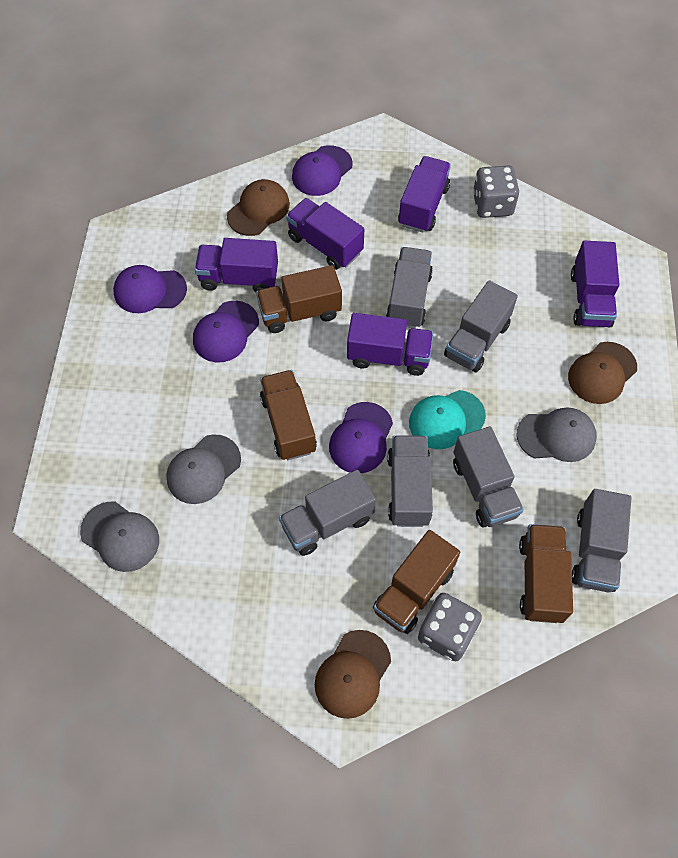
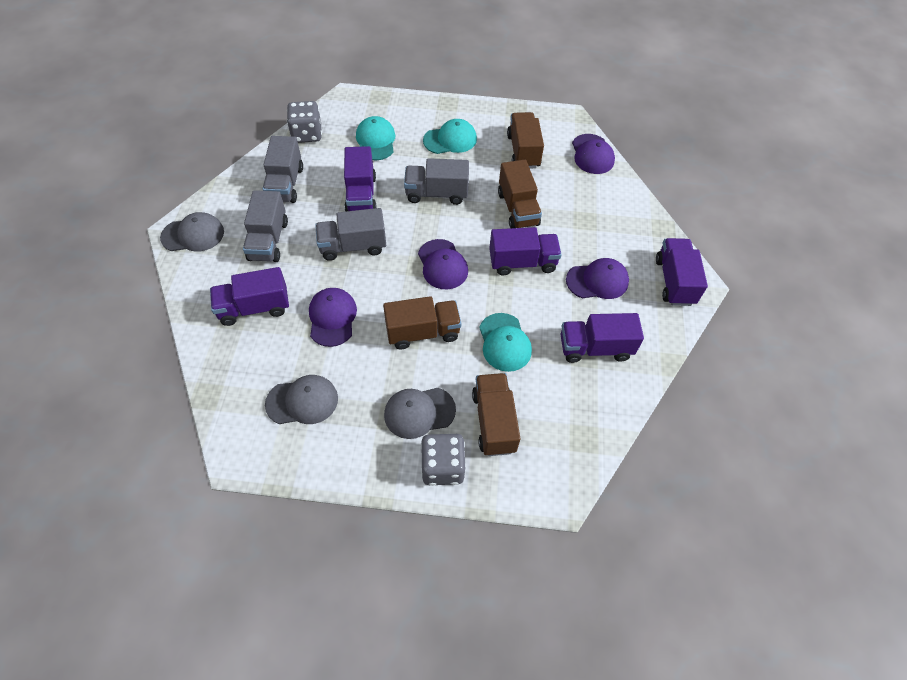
brown cap: 3 -> 0
grey truck: 6 -> 4
turquoise cap: 1 -> 3

